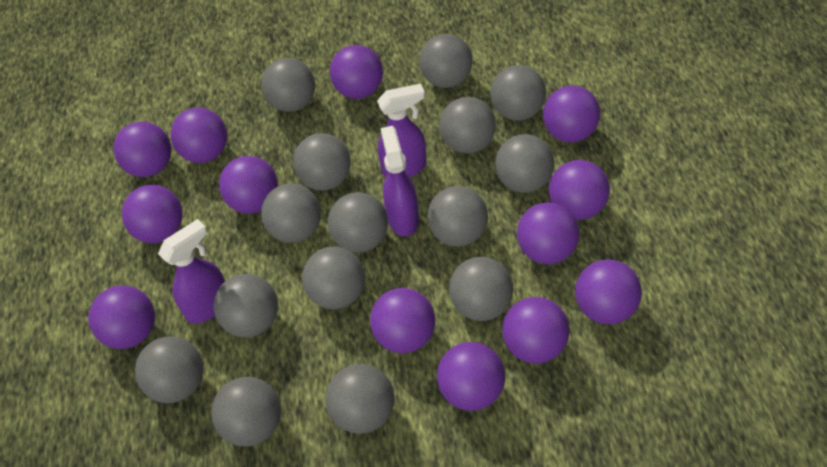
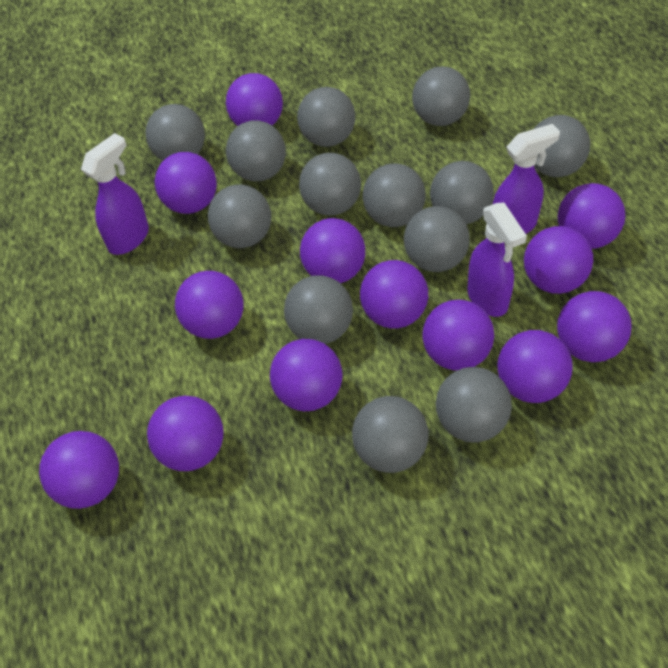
grey ball: 15 -> 13

